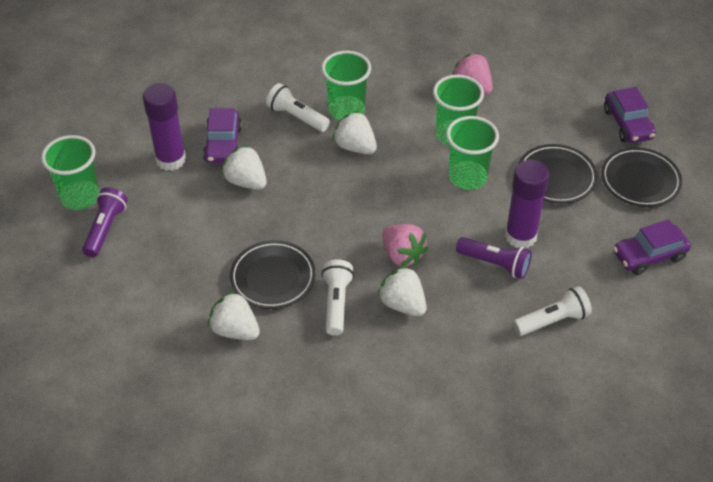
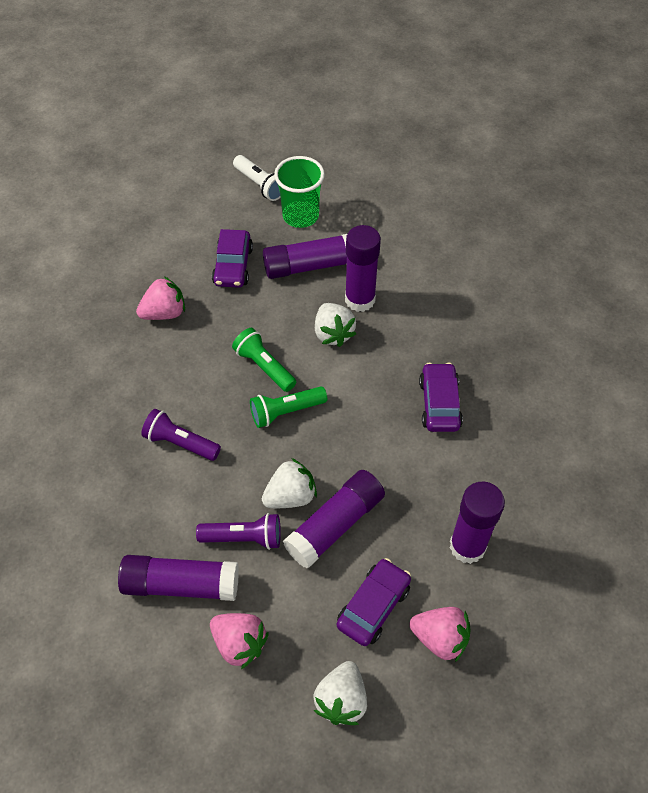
black plate: 3 -> 0
green cup: 4 -> 1
green flashlight: 0 -> 2
pink strawberry: 2 -> 3
purple glue stick: 2 -> 5
white flashlight: 3 -> 1
white strawberry: 4 -> 3

